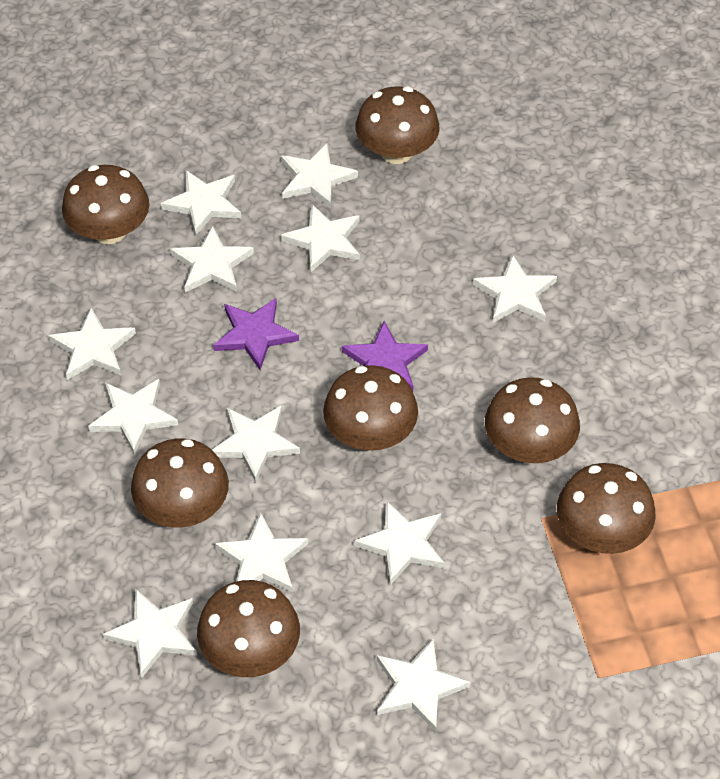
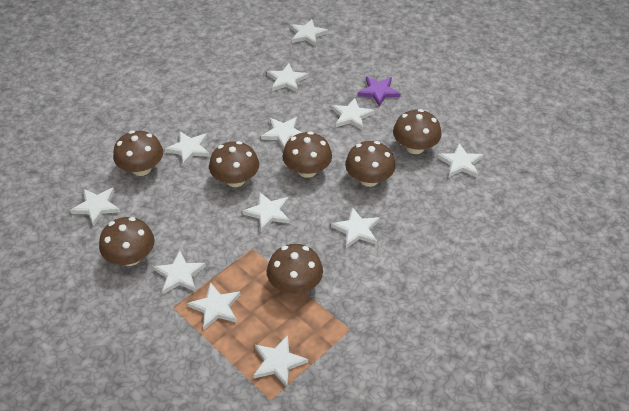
purple star: 2 -> 1

